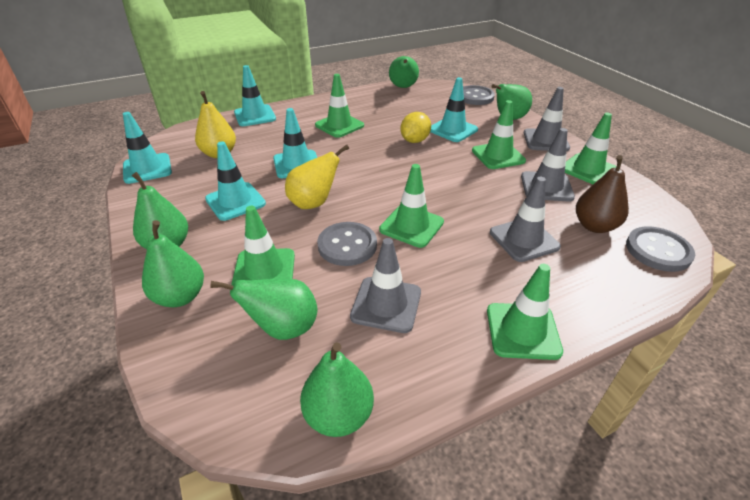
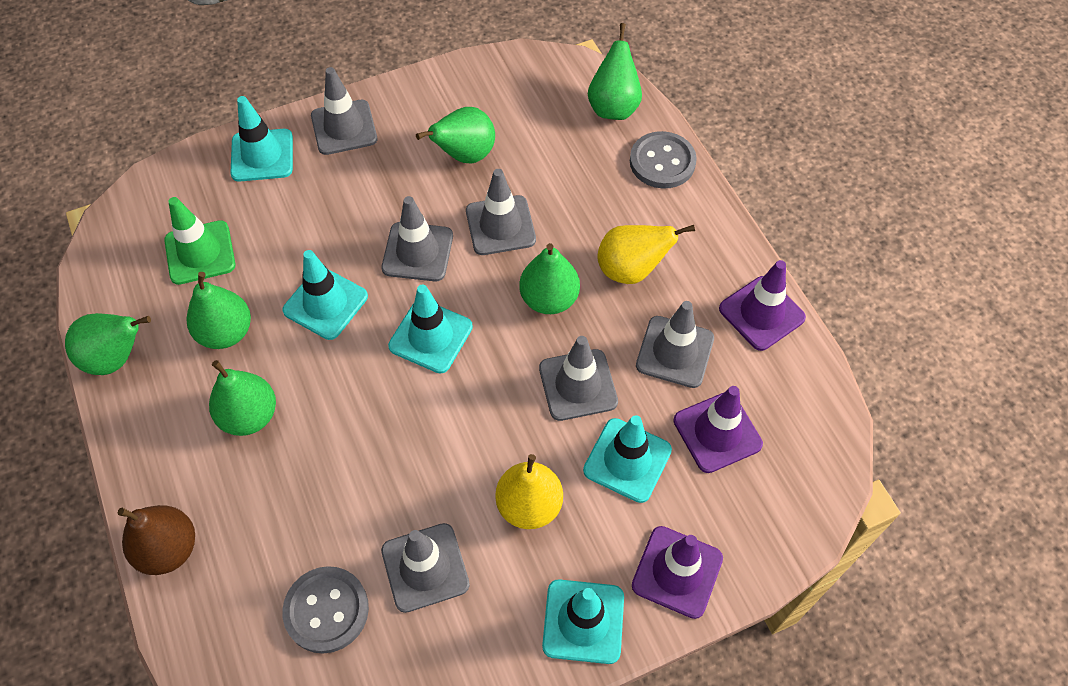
green traffic cone: 6 -> 1
grey button: 3 -> 2
grey traffic cone: 4 -> 6
purple traffic cone: 0 -> 3
yellow lemon: 1 -> 0

